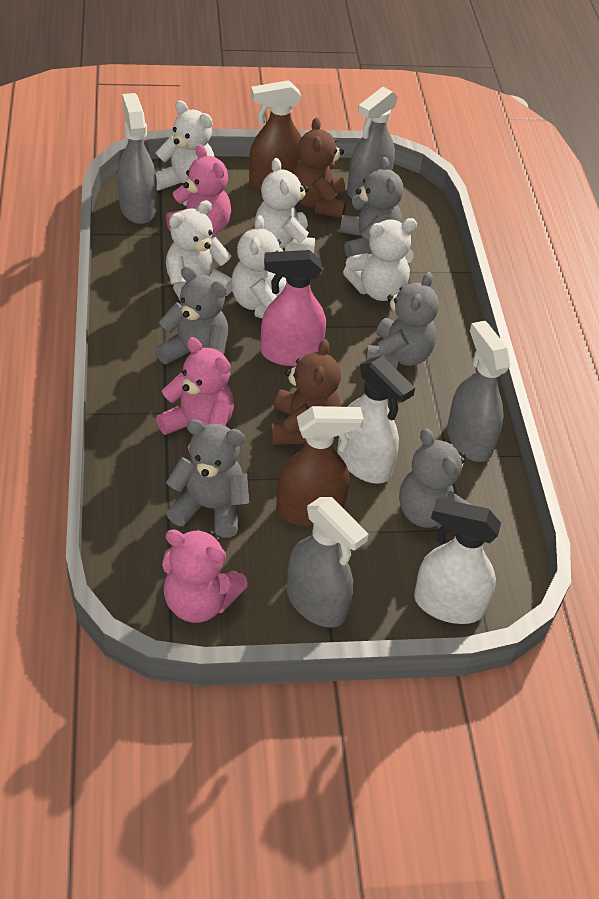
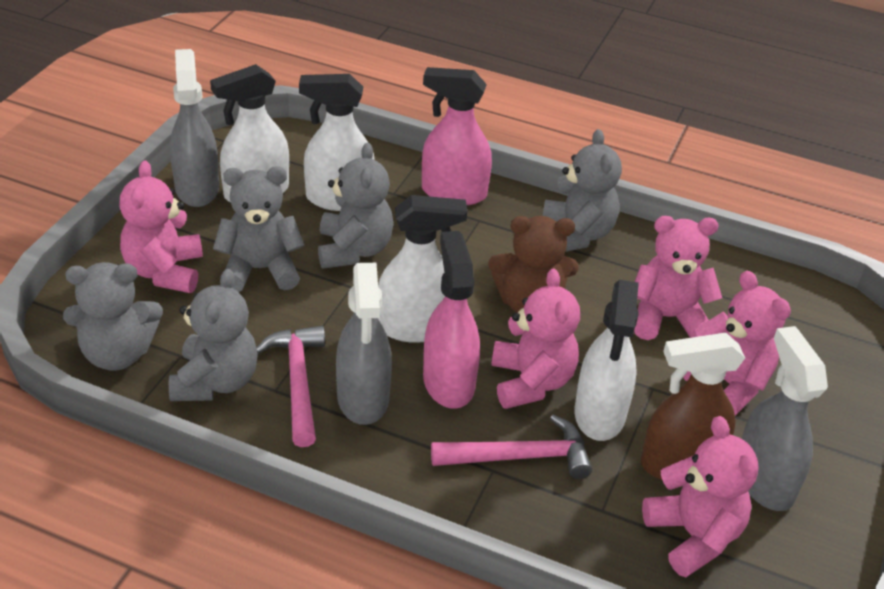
brown spray bottle: 2 -> 1
brown teddy bear: 2 -> 1
grey spray bottle: 4 -> 3
pink hammer: 0 -> 2
pink spray bottle: 1 -> 2
pink teddy bear: 3 -> 5
white spray bottle: 2 -> 4
white teddy bear: 5 -> 0

